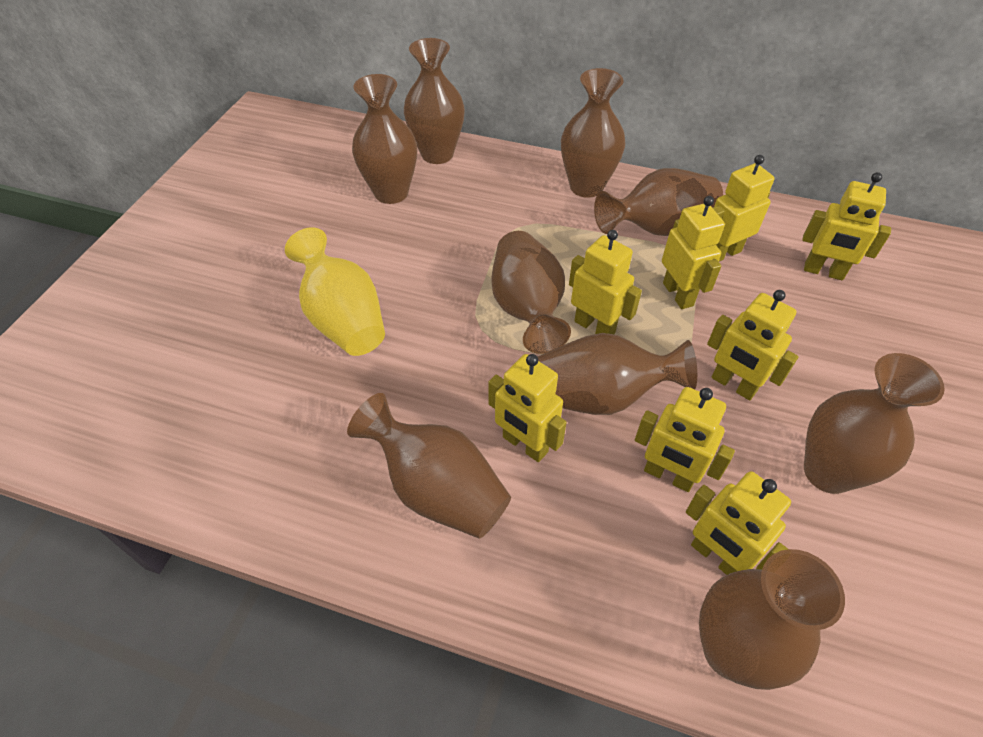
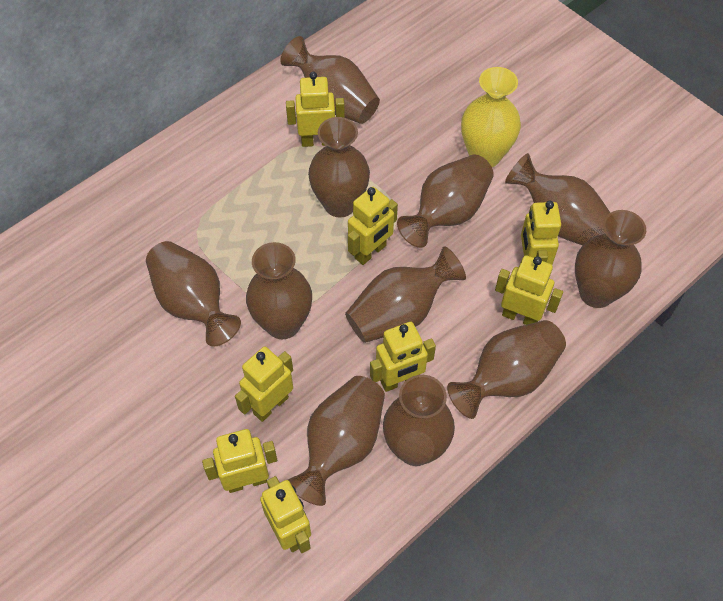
brown vase: 9 -> 11

